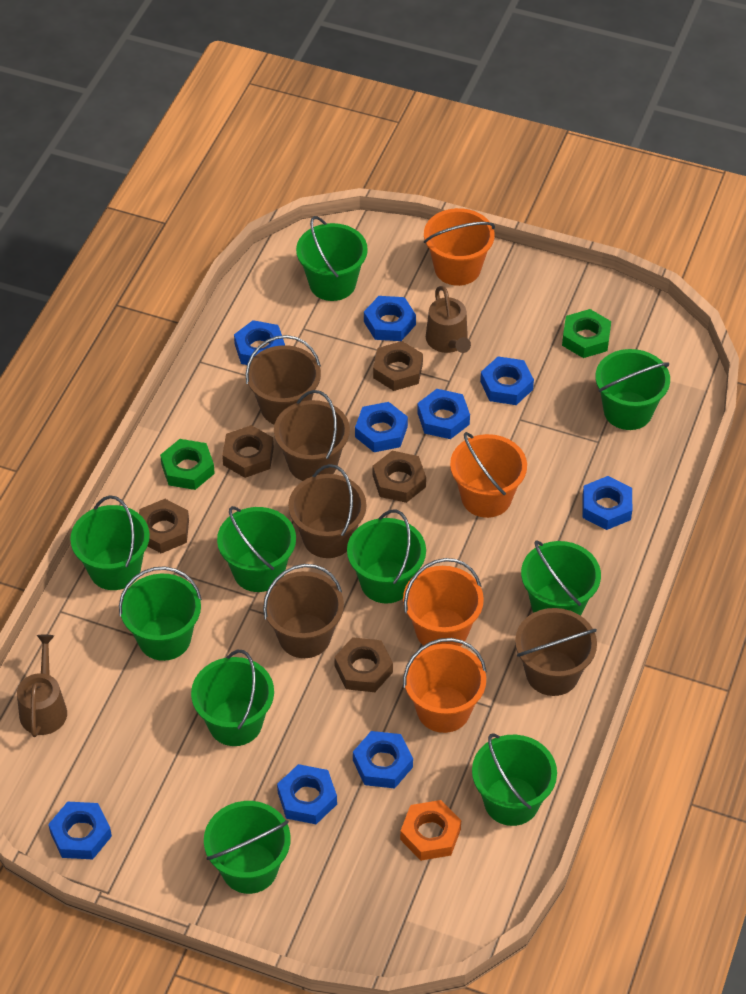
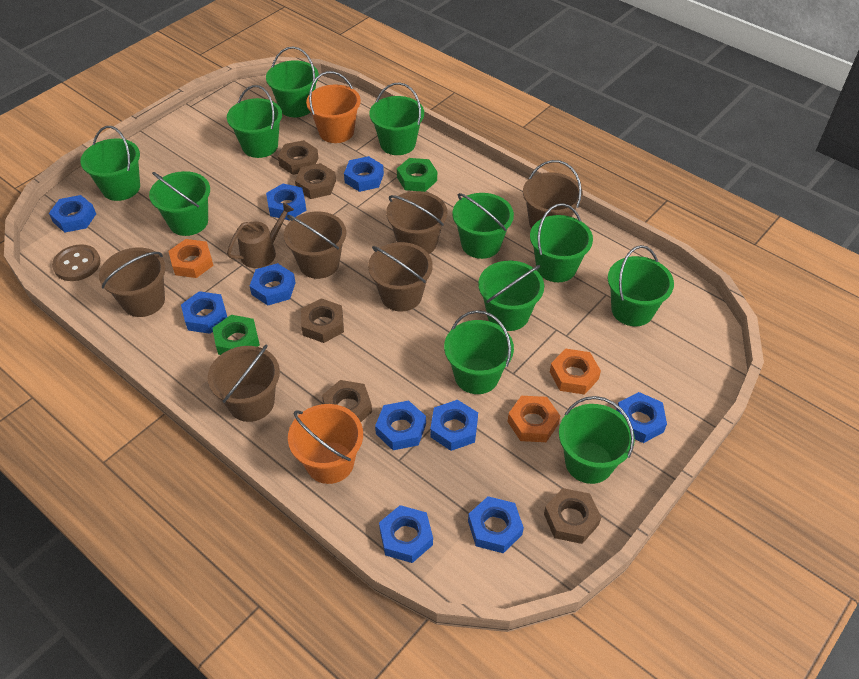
blue nut: 9 -> 10
brown bucket: 5 -> 6
brown button: 0 -> 1
brown watering can: 2 -> 1
green bucket: 10 -> 11
orange bucket: 4 -> 2
orange nut: 1 -> 3

